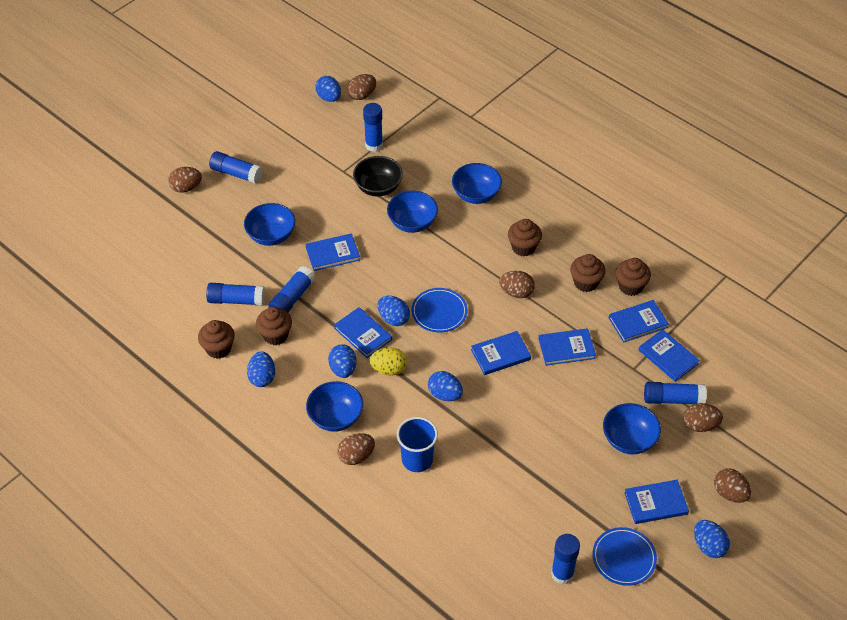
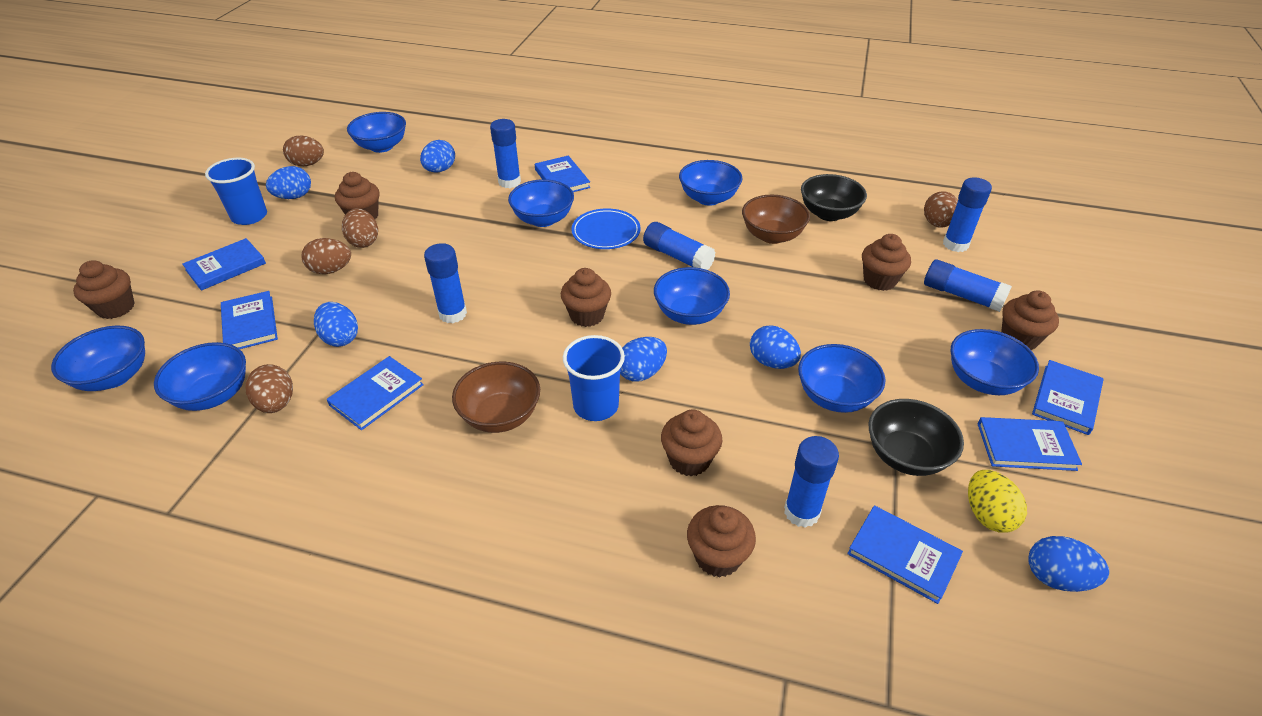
black bowl: 1 -> 2
blue bowl: 5 -> 8
blue cup: 1 -> 2
blue plate: 2 -> 1
brown bowl: 0 -> 2
brown cupcake: 5 -> 7
brown egg: 6 -> 5

